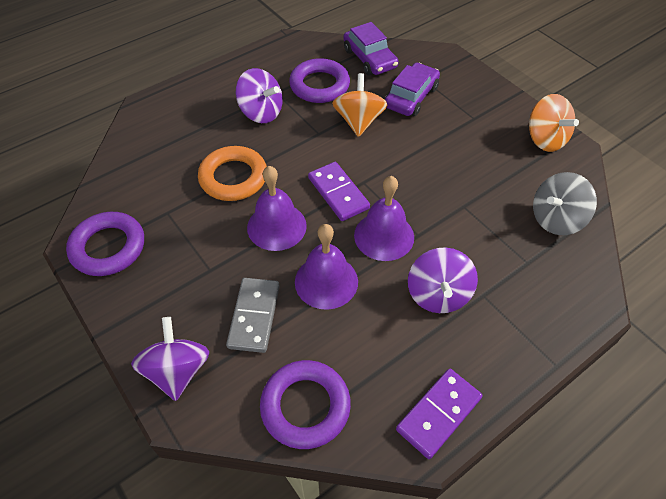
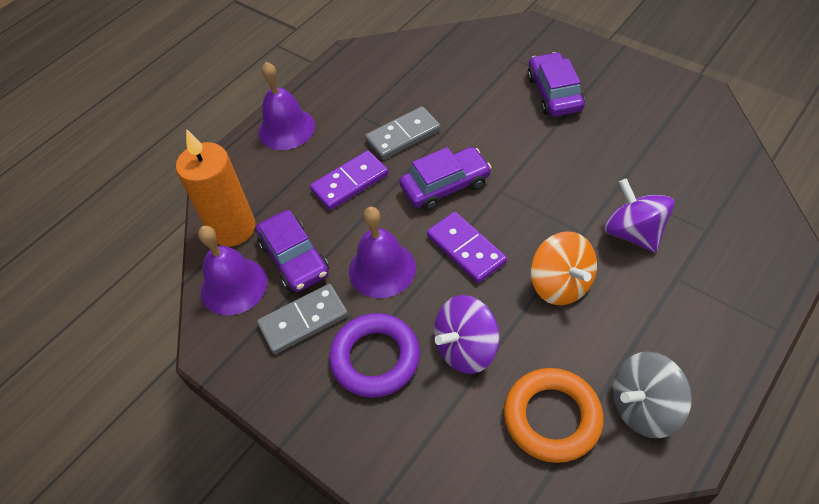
grey domino: 1 -> 2
orange candle: 0 -> 1
orange spinning top: 2 -> 1
purple car: 2 -> 3
purple ring: 3 -> 1
purple spinning top: 3 -> 2

